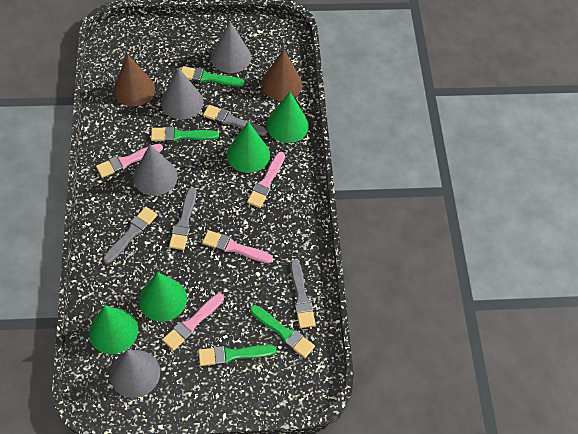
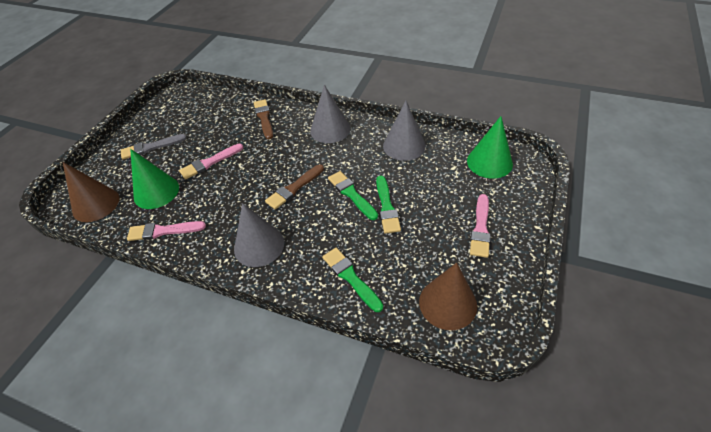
brown brush: 0 -> 2
green brush: 4 -> 3
green cone: 4 -> 2
grey brush: 4 -> 1
grey cone: 4 -> 3
pink brush: 4 -> 3

